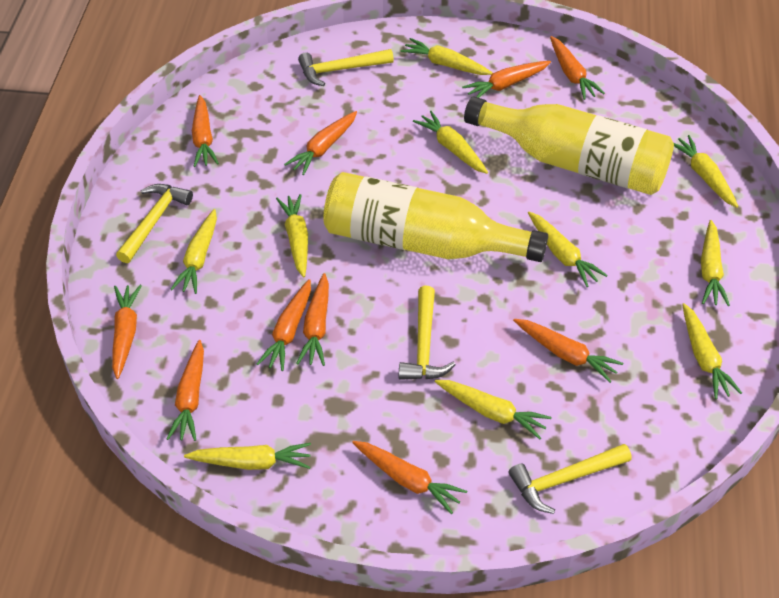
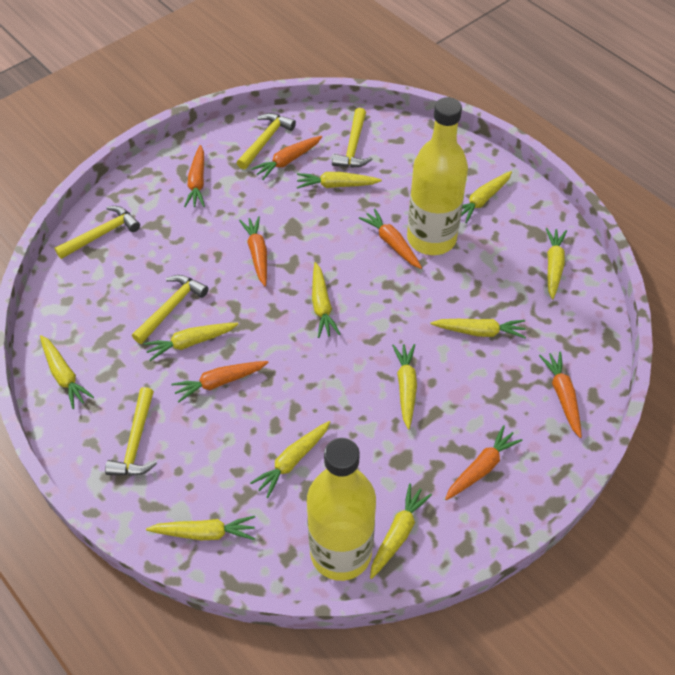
orange carrot: 10 -> 7
yellow carrot: 10 -> 11
yellow hammer: 4 -> 5

